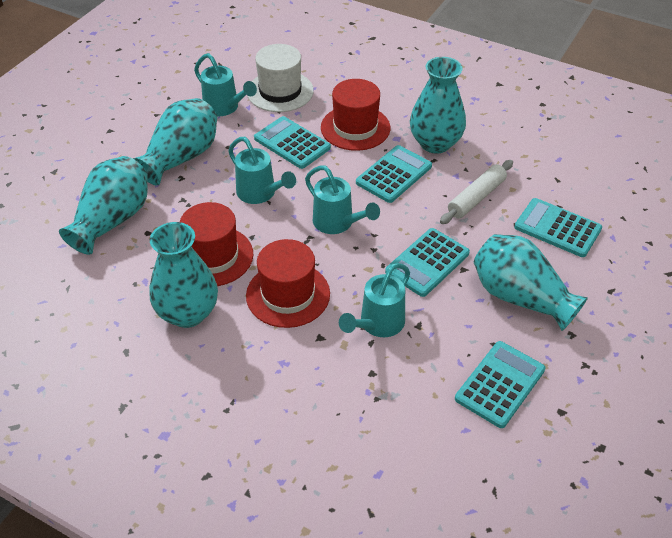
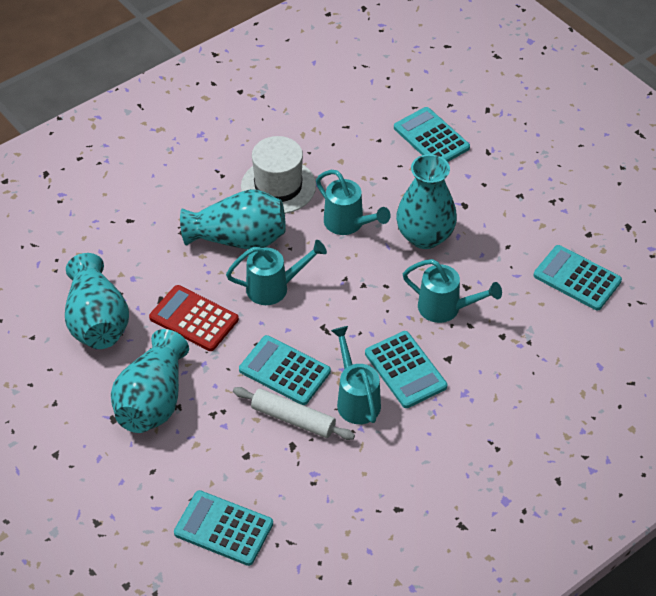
red calculator: 0 -> 1
red hat: 3 -> 0
turquoise vase: 5 -> 4

